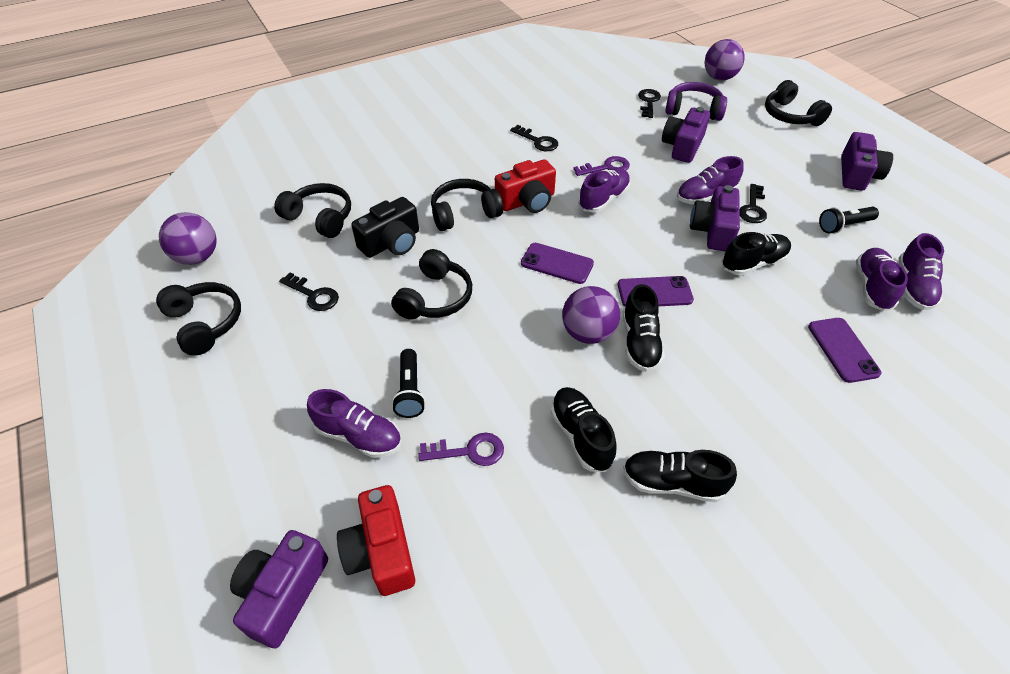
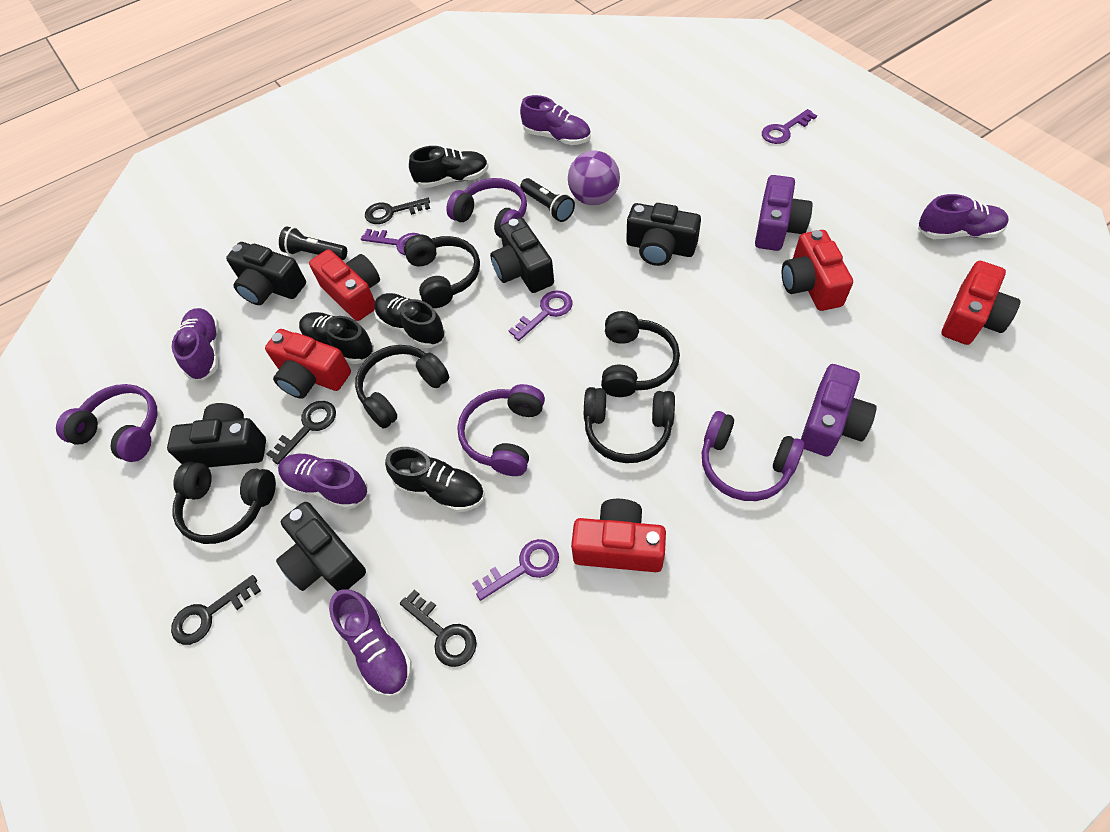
black camera: 1 -> 5
purple ball: 3 -> 1
purple camera: 4 -> 2
purple headphones: 1 -> 4
purple key: 2 -> 4
purple phone: 3 -> 0
red camera: 2 -> 5

